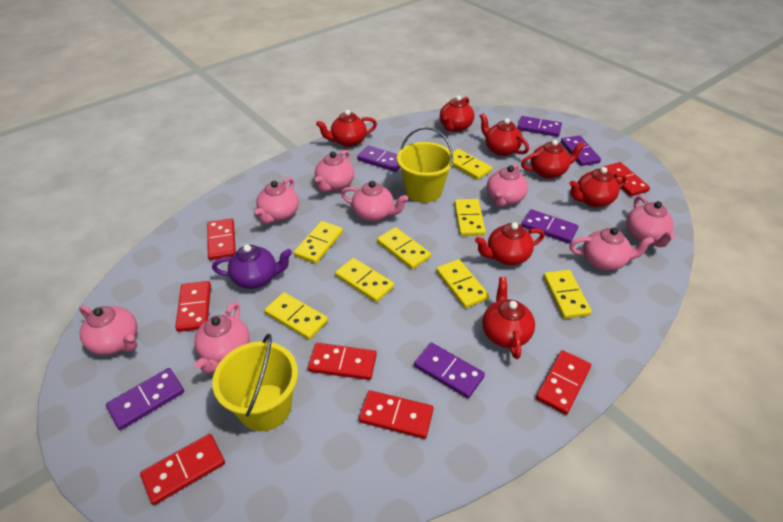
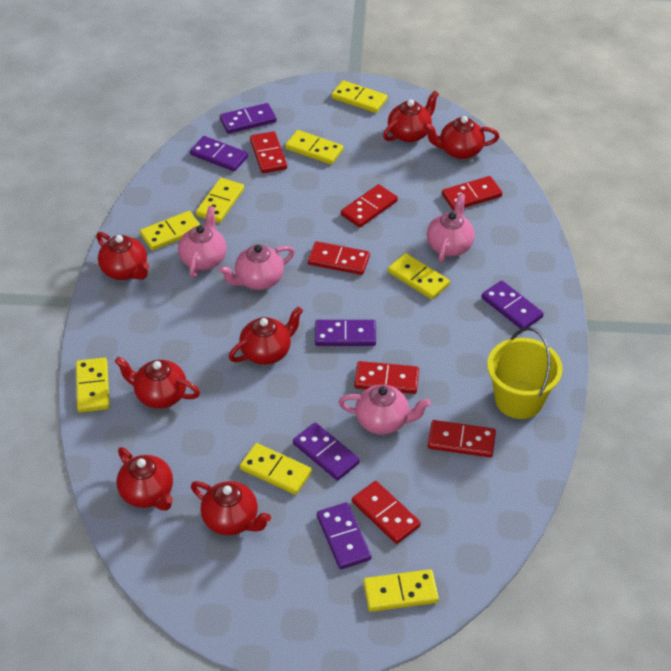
pink teapot: 8 -> 4
purple teapot: 1 -> 0
yellow bucket: 2 -> 1

